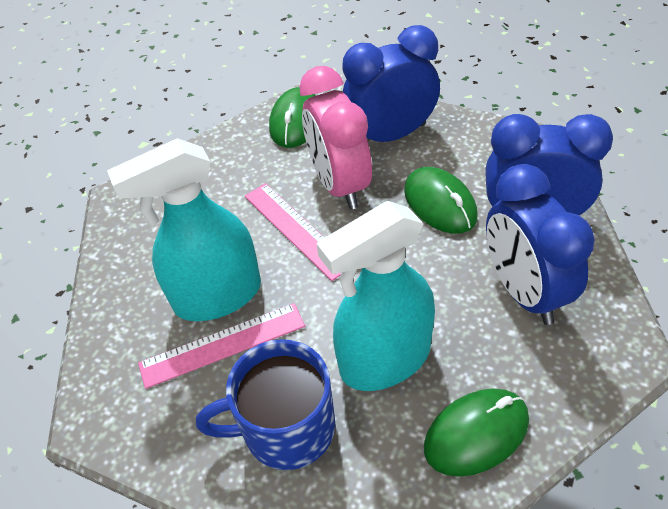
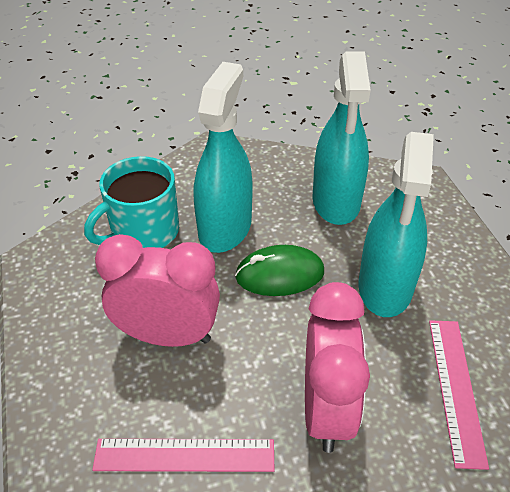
blue clock: 3 -> 0
blue mug: 1 -> 0
green mouse: 3 -> 1
pink clock: 1 -> 2
turquoise mug: 0 -> 1
turquoise spray bottle: 2 -> 3

